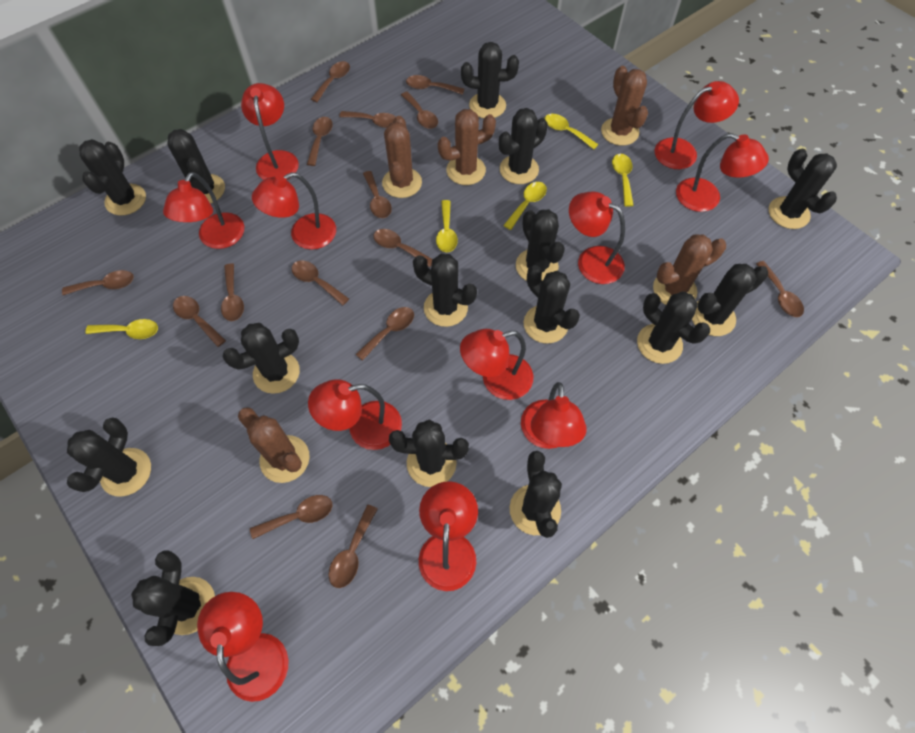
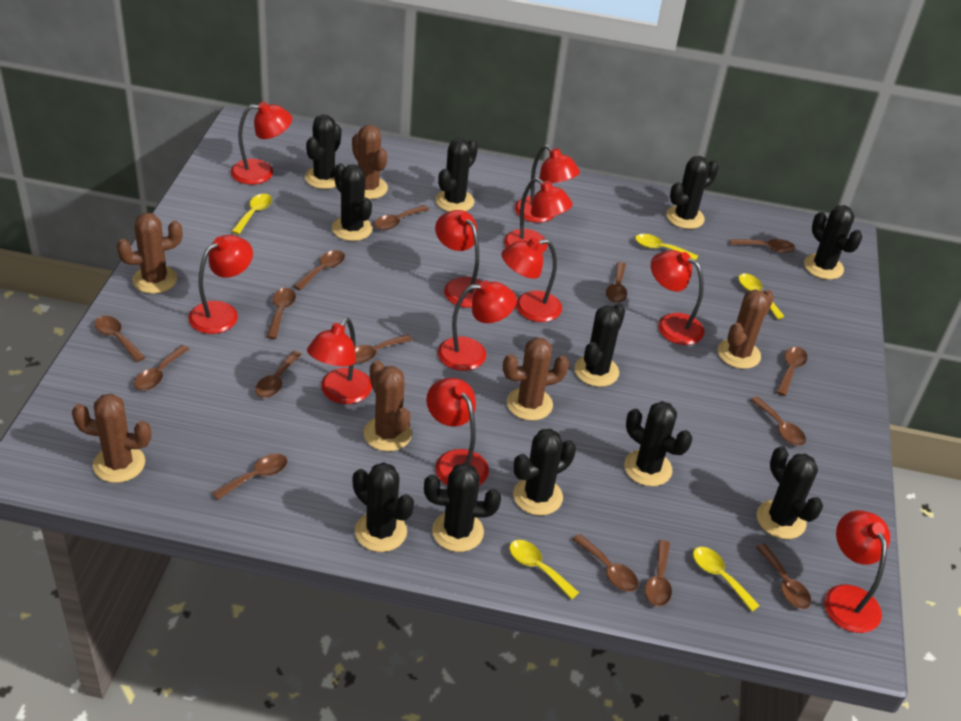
black cactus: 15 -> 11
brown cactus: 5 -> 6

